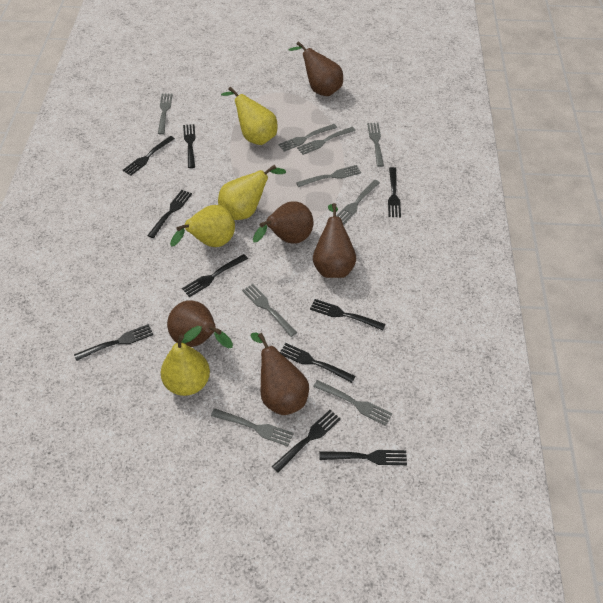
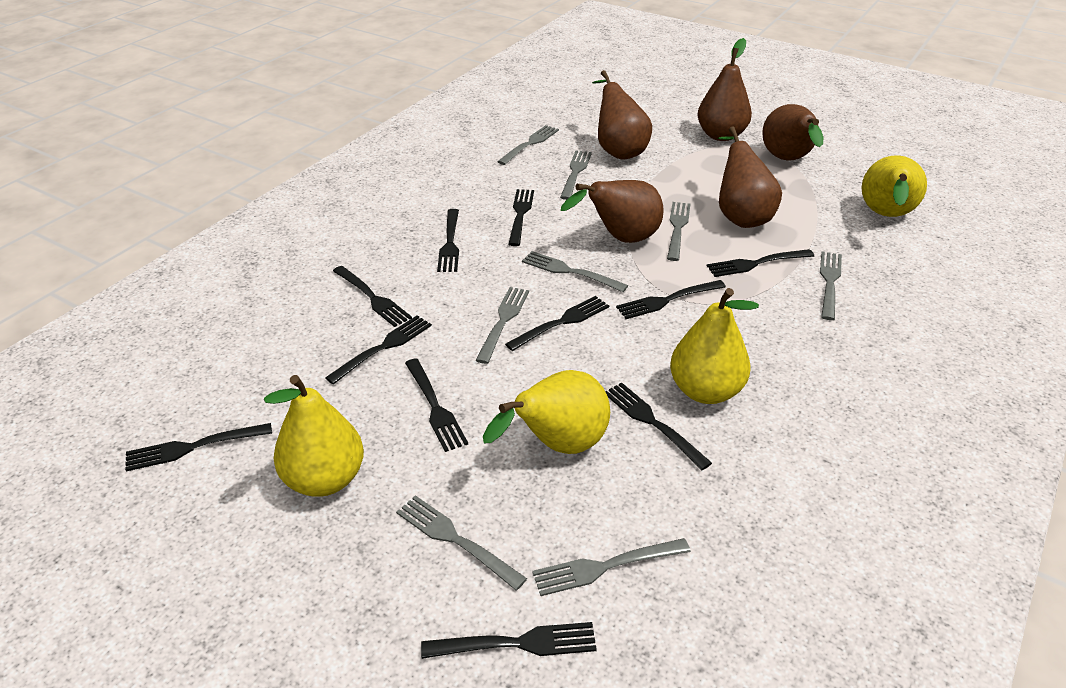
black fork: 10 -> 11
grey fork: 9 -> 8

